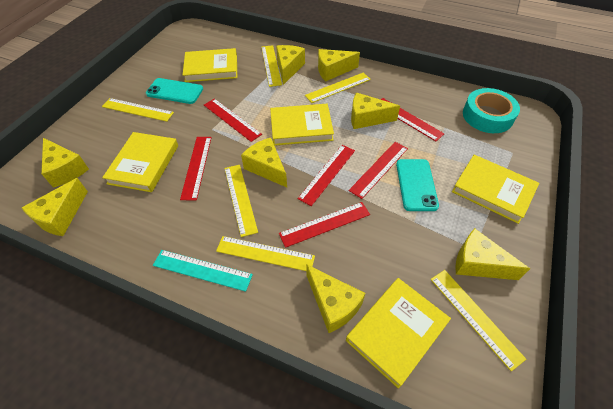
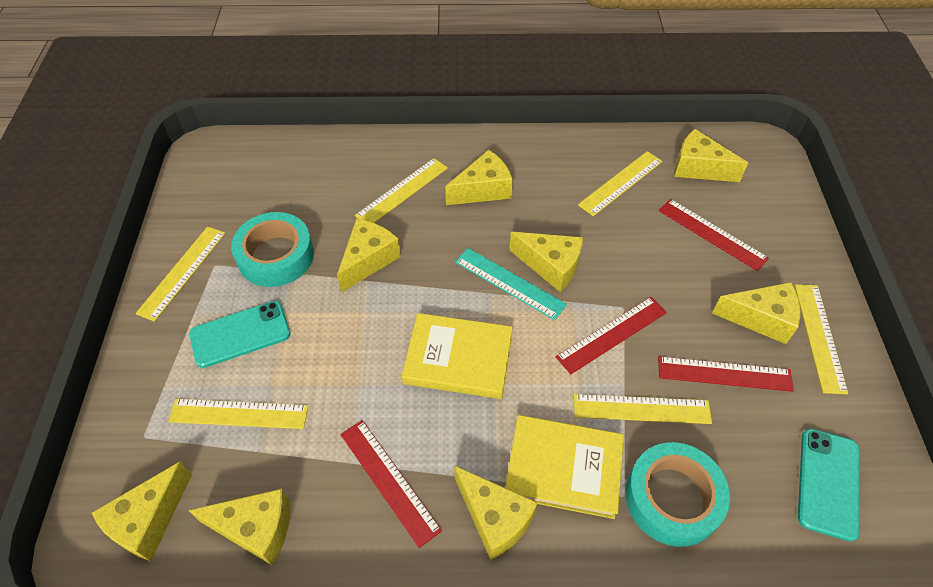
red ruler: 6 -> 4
turquoise tape: 1 -> 2
yellow book: 5 -> 2

